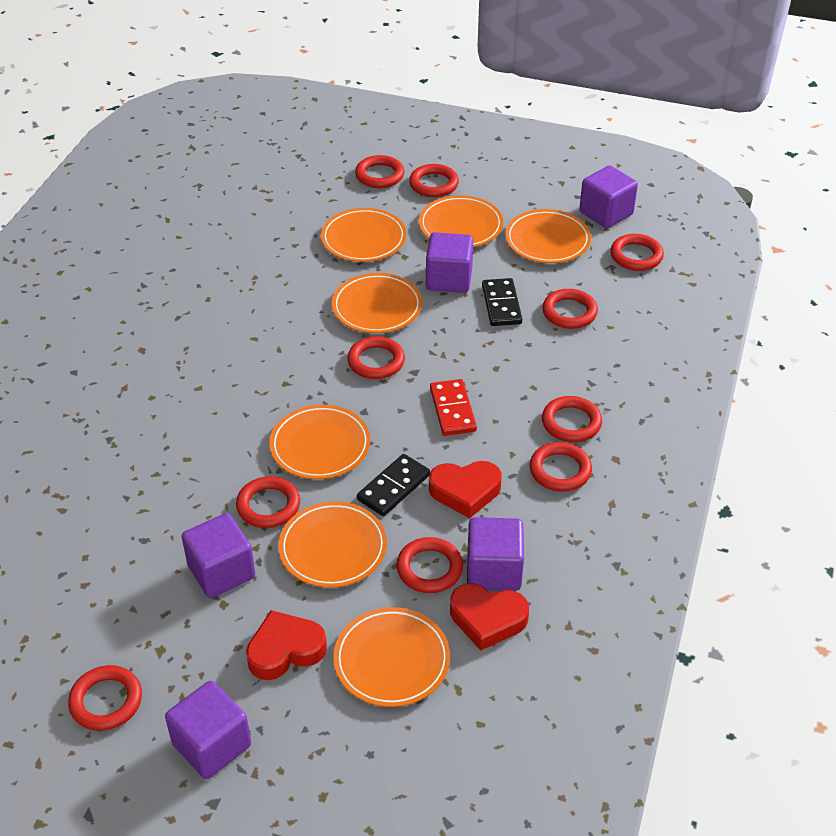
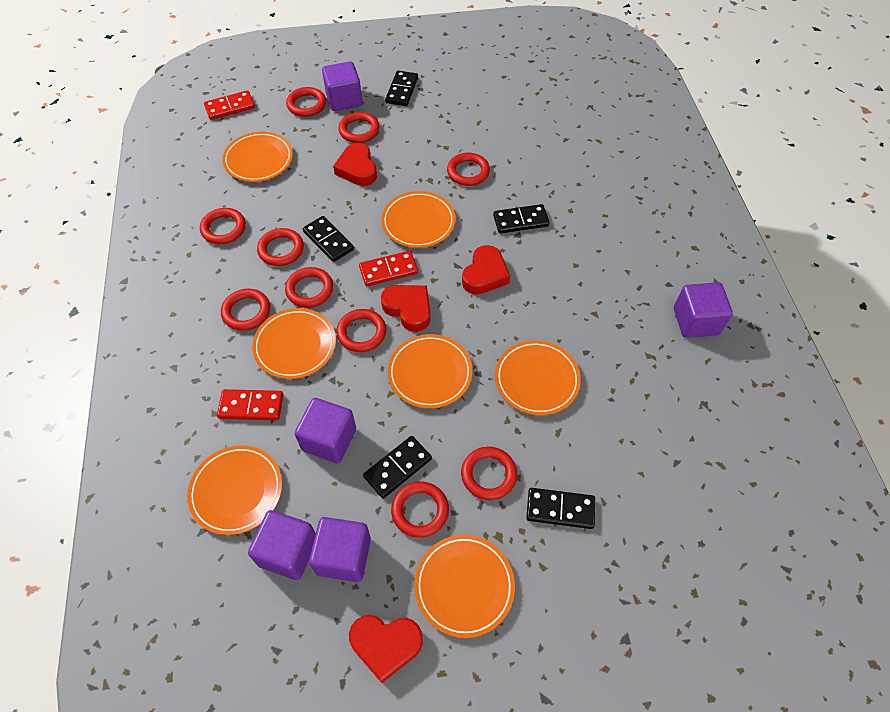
black domino: 2 -> 5
red domino: 1 -> 3
red heart: 3 -> 4

